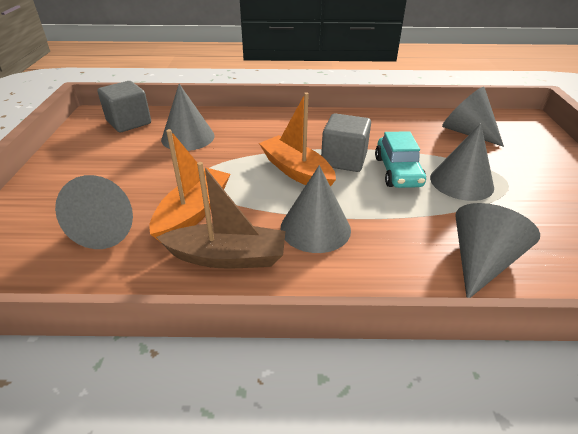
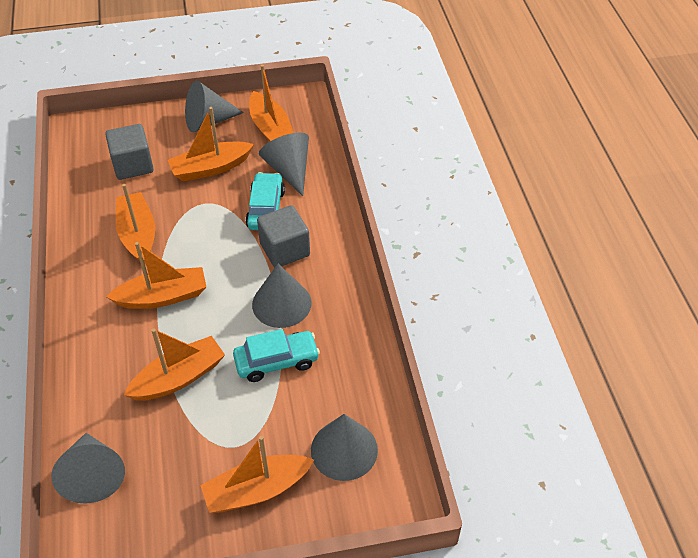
brown boat: 1 -> 0
grey cone: 6 -> 5
orange boat: 2 -> 6
turquoise car: 1 -> 2

